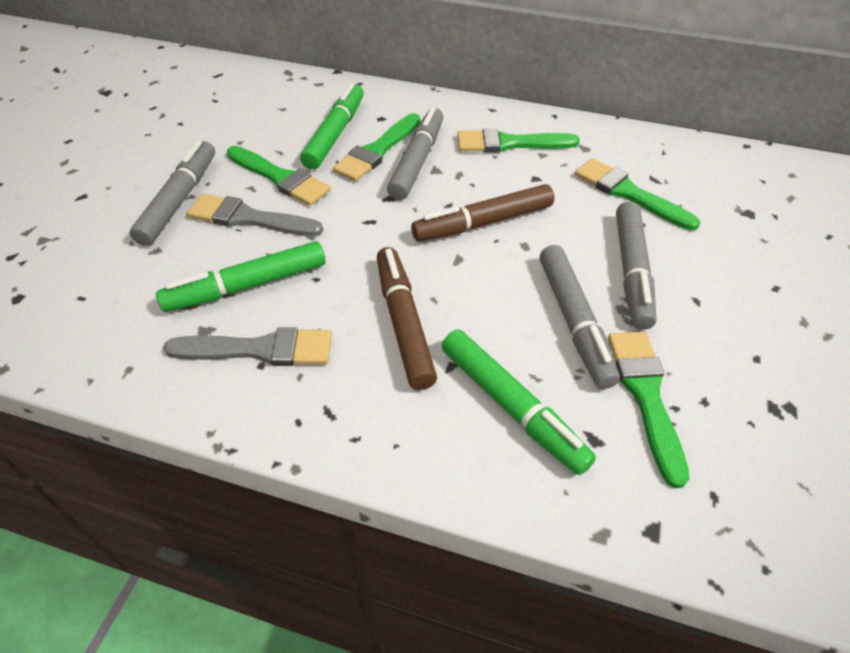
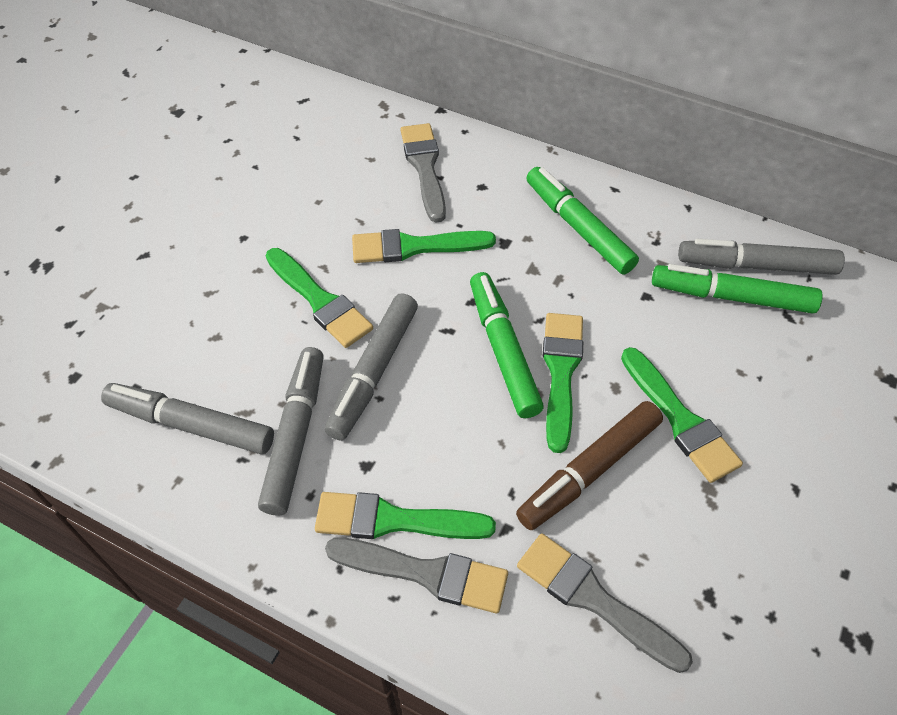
brown marker: 2 -> 1
grey brush: 2 -> 3

